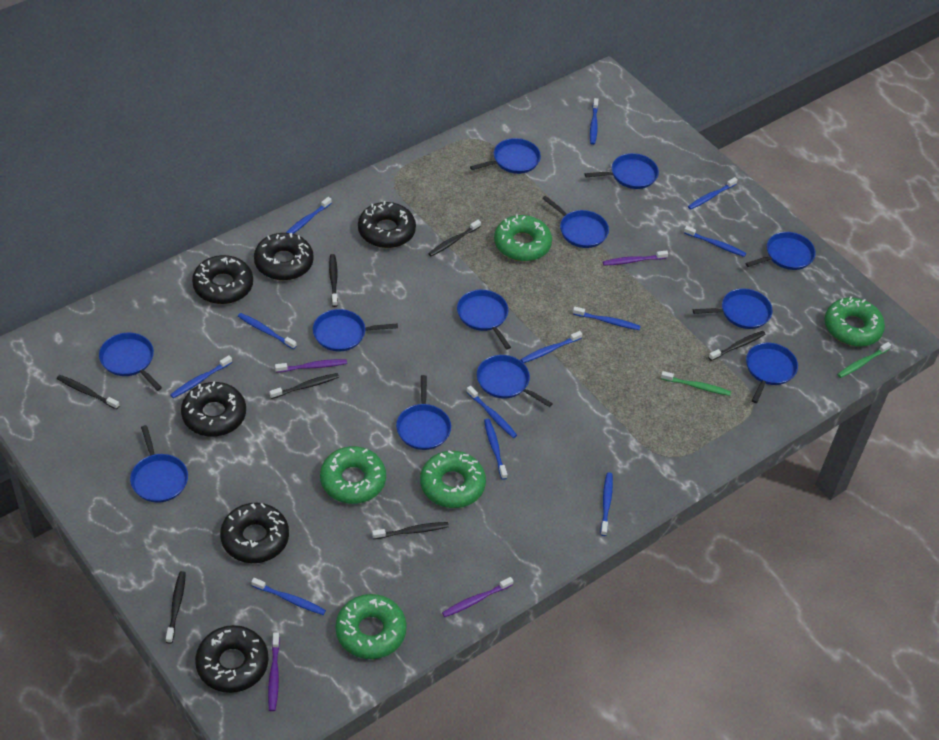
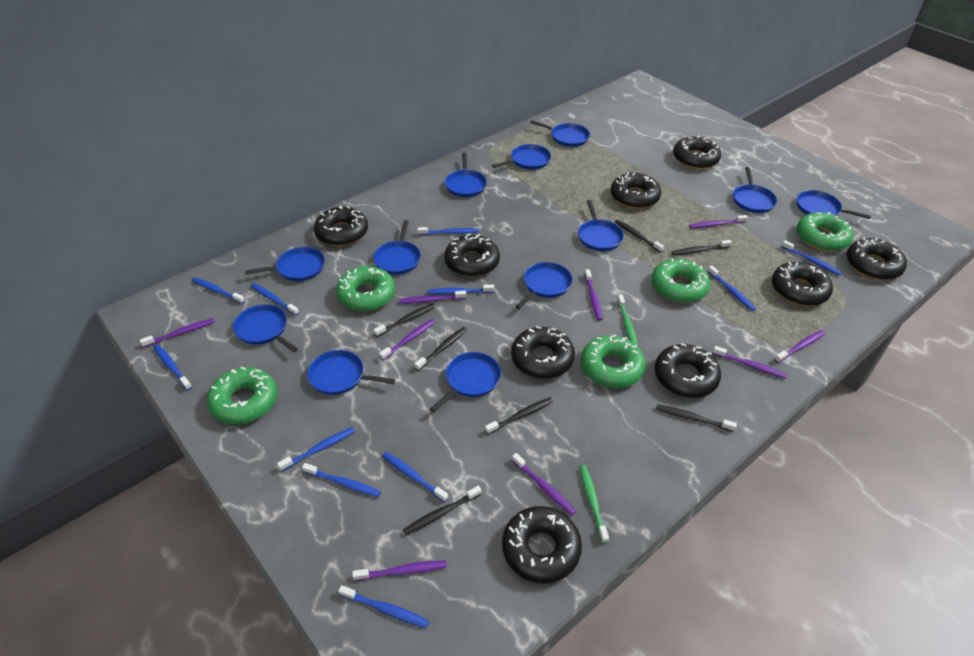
black donut: 6 -> 9
blue toothbrush: 12 -> 11
purple toothbrush: 4 -> 9

